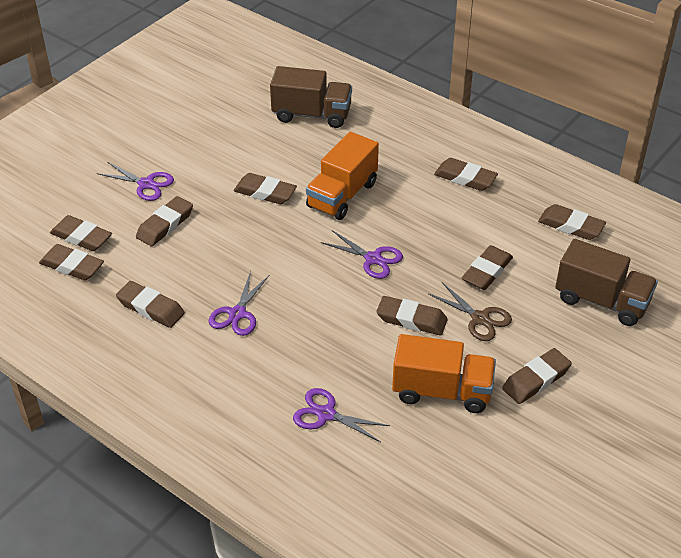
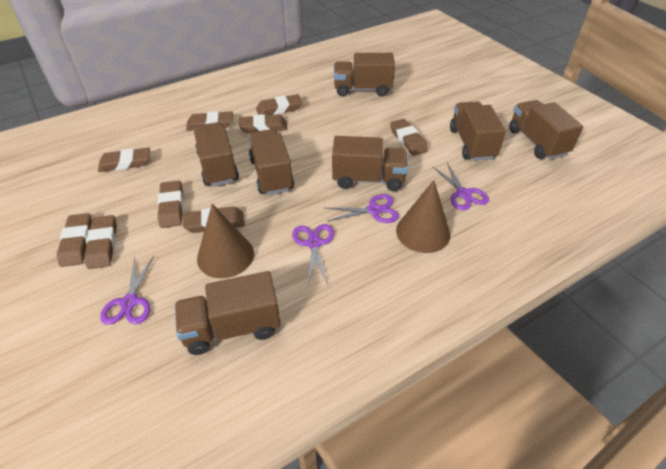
brown cone: 0 -> 2
brown eraser: 10 -> 9
brown scissors: 1 -> 0
brown truck: 2 -> 7
orange truck: 2 -> 0

